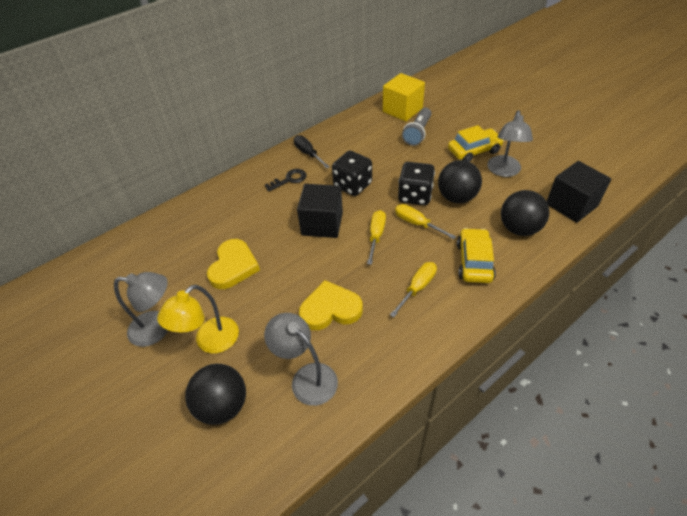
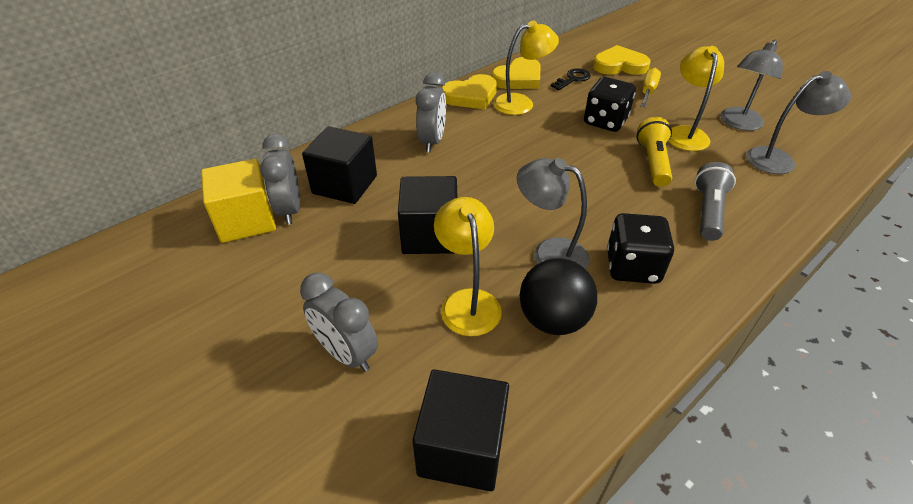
black ball: 3 -> 1
black cube: 2 -> 3
black screwdriver: 1 -> 0
grey clock: 0 -> 3
yellow car: 2 -> 0
yellow flashlight: 0 -> 1
yellow heart: 2 -> 3
yellow lamp: 1 -> 3
yellow screwdriver: 3 -> 1

